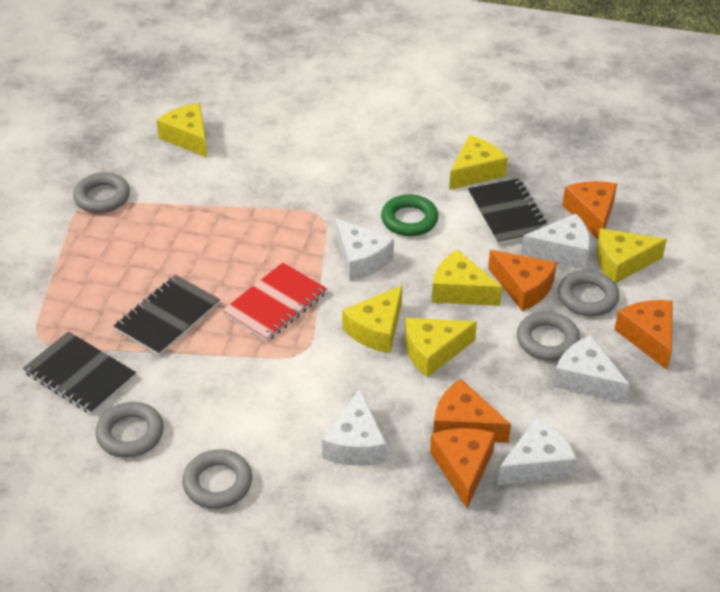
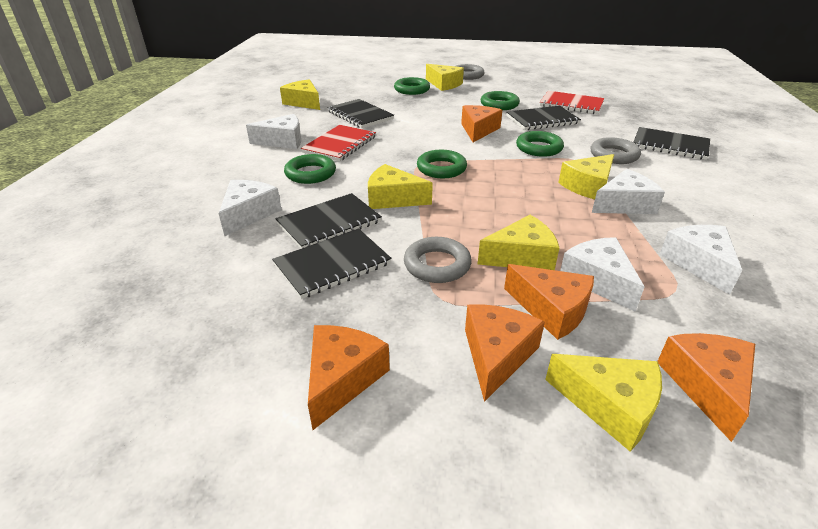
black notebook: 3 -> 5
green ring: 1 -> 5
grey ring: 5 -> 3
red notebook: 1 -> 2

